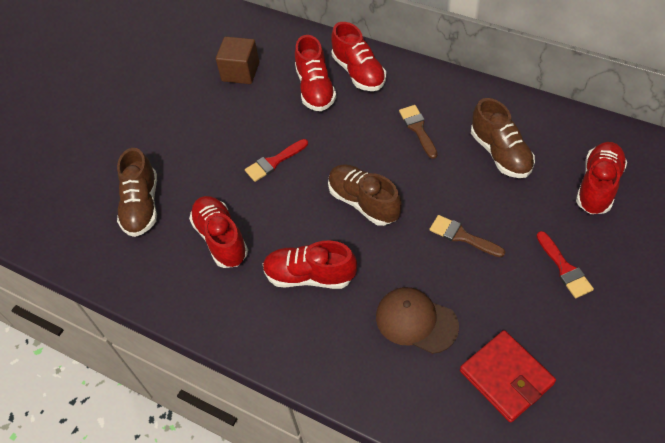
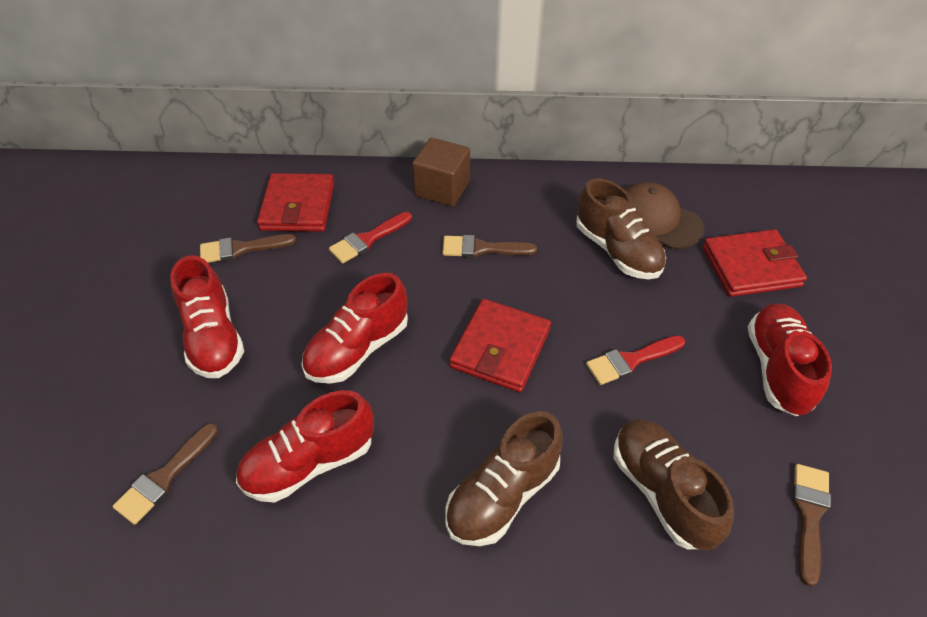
brown brush: 2 -> 4
red shoe: 5 -> 4
red wallet: 1 -> 3

